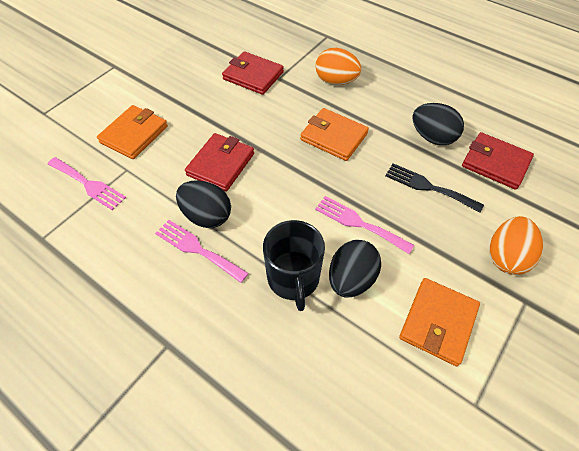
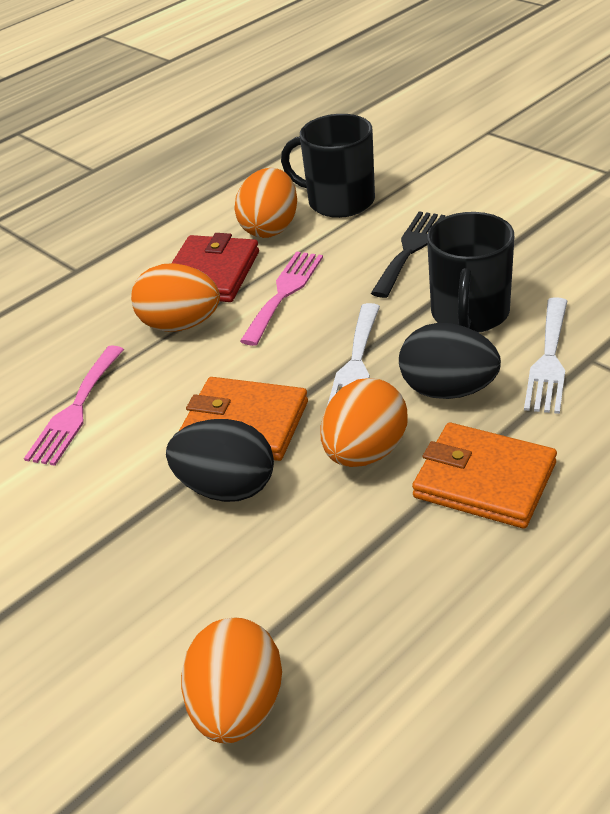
black egg: 3 -> 2
black mug: 1 -> 2
orange egg: 2 -> 4
orange wallet: 3 -> 2
pink fork: 3 -> 2
red wallet: 3 -> 1
white fork: 0 -> 2

